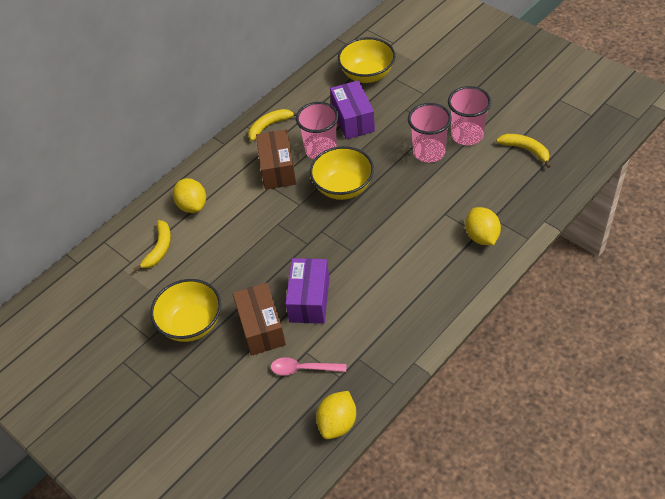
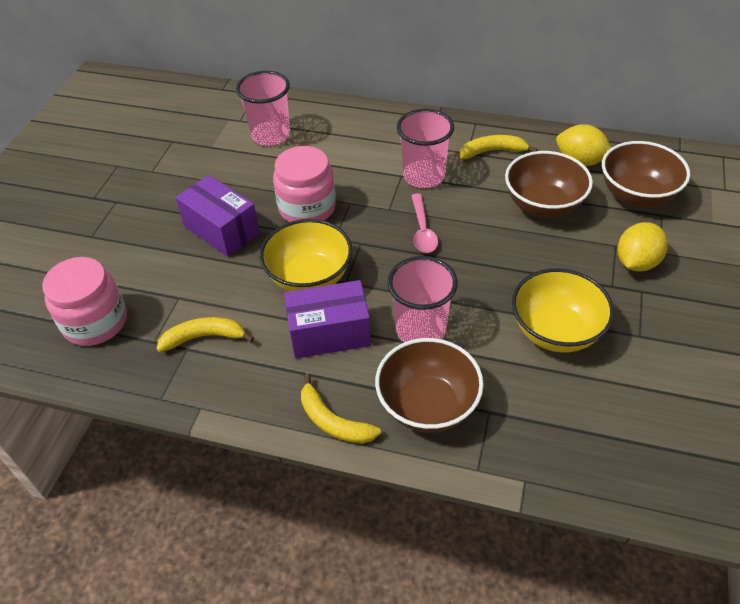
brown bowl: 0 -> 3
brown box: 2 -> 0
pink jar: 0 -> 2
yellow bowl: 3 -> 2
yellow lemon: 3 -> 2

